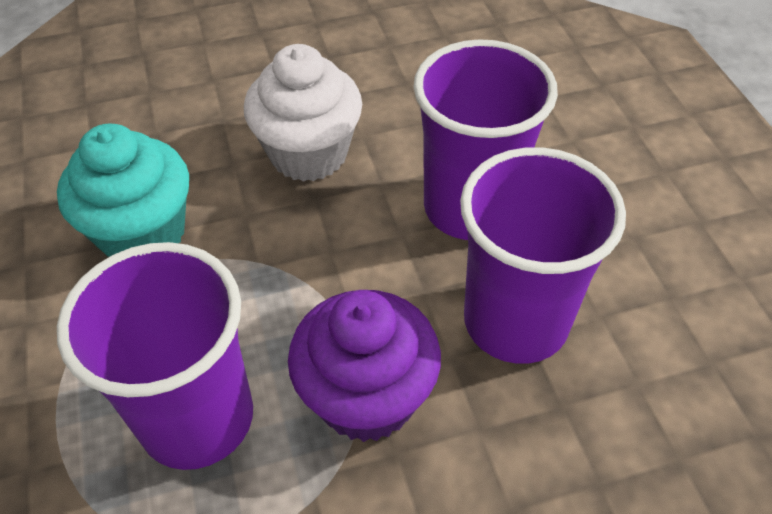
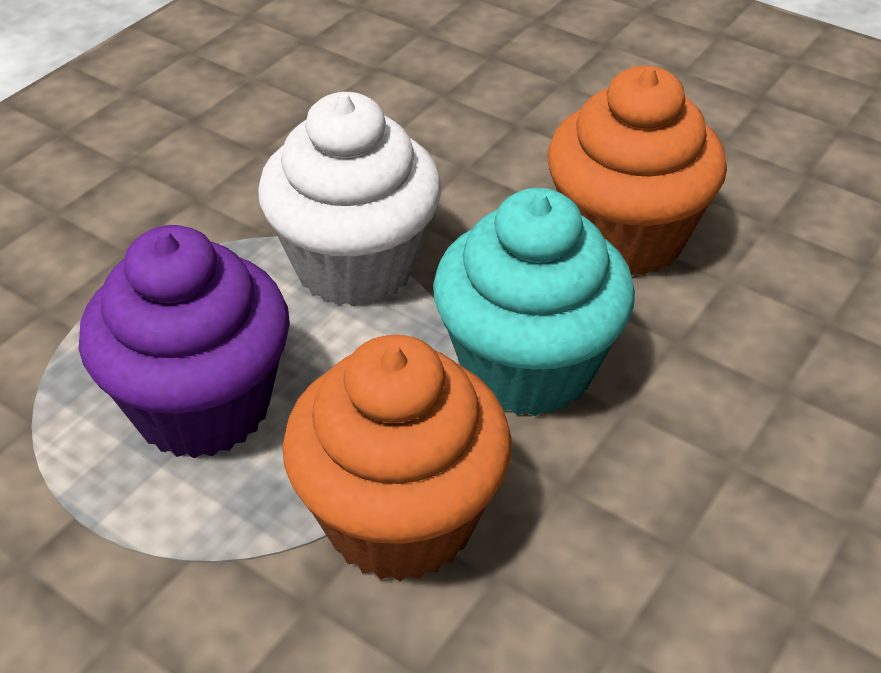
orange cupcake: 0 -> 2
purple cup: 3 -> 0

